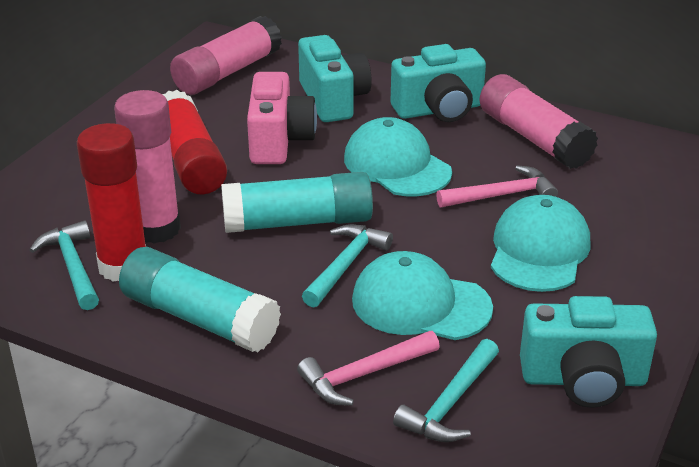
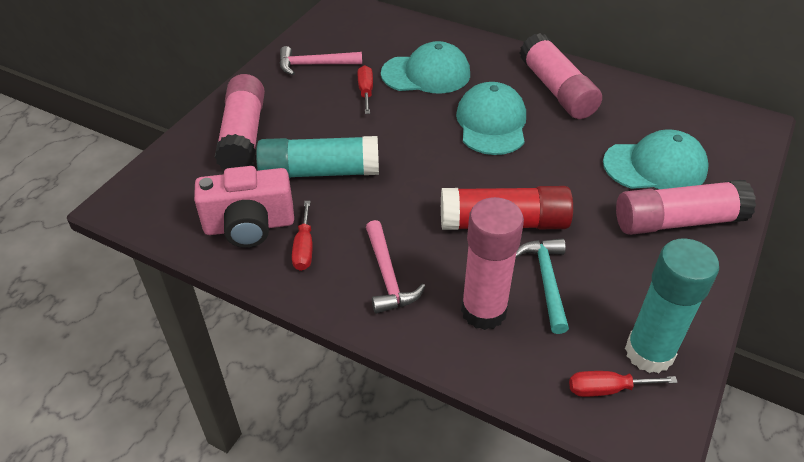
pink glue stick: 3 -> 4
red glue stick: 2 -> 1
red screwdriver: 0 -> 3
turquoise camera: 3 -> 0
turquoise hammer: 3 -> 1

